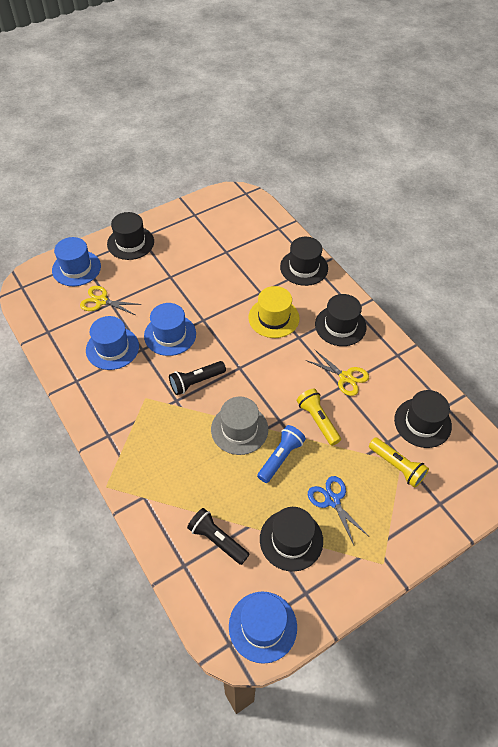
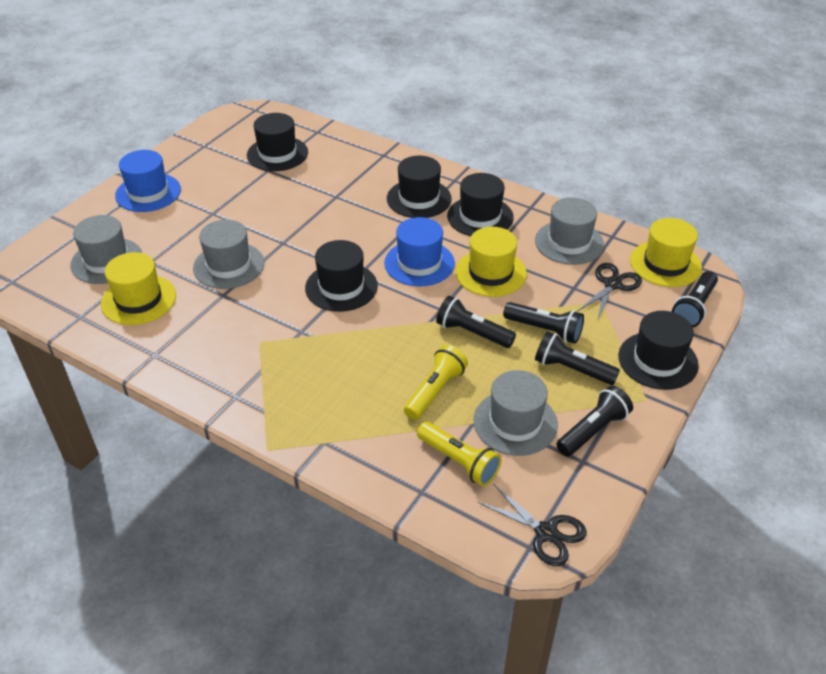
black flashlight: 2 -> 5
black scissors: 0 -> 2
blue flashlight: 1 -> 0
blue hat: 4 -> 2
blue scissors: 1 -> 0
grey hat: 1 -> 4
yellow hat: 1 -> 3
yellow scissors: 2 -> 0

